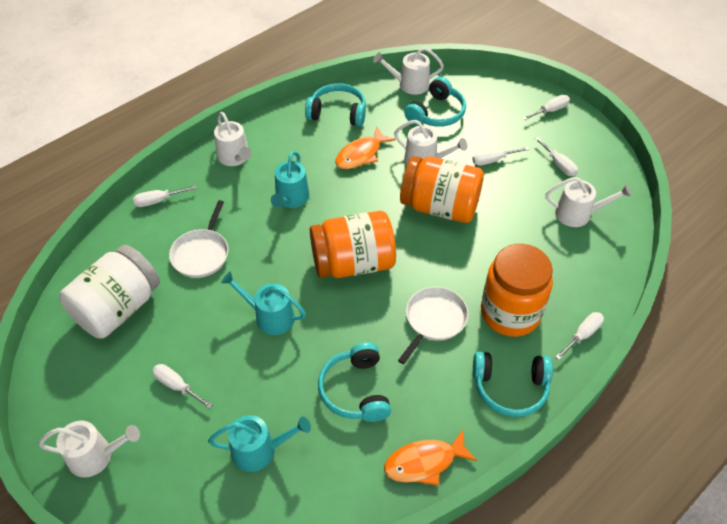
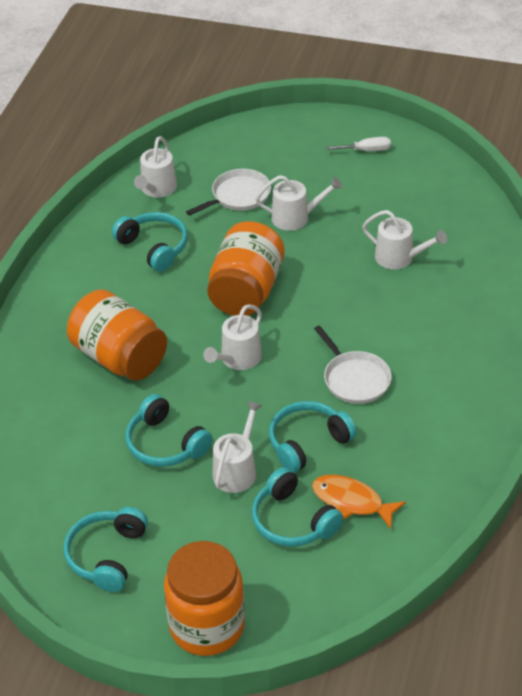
orange fish: 2 -> 1
turquoise headphones: 4 -> 5
turquoise watering can: 3 -> 0
white jar: 1 -> 0
white screwdriver: 6 -> 1

